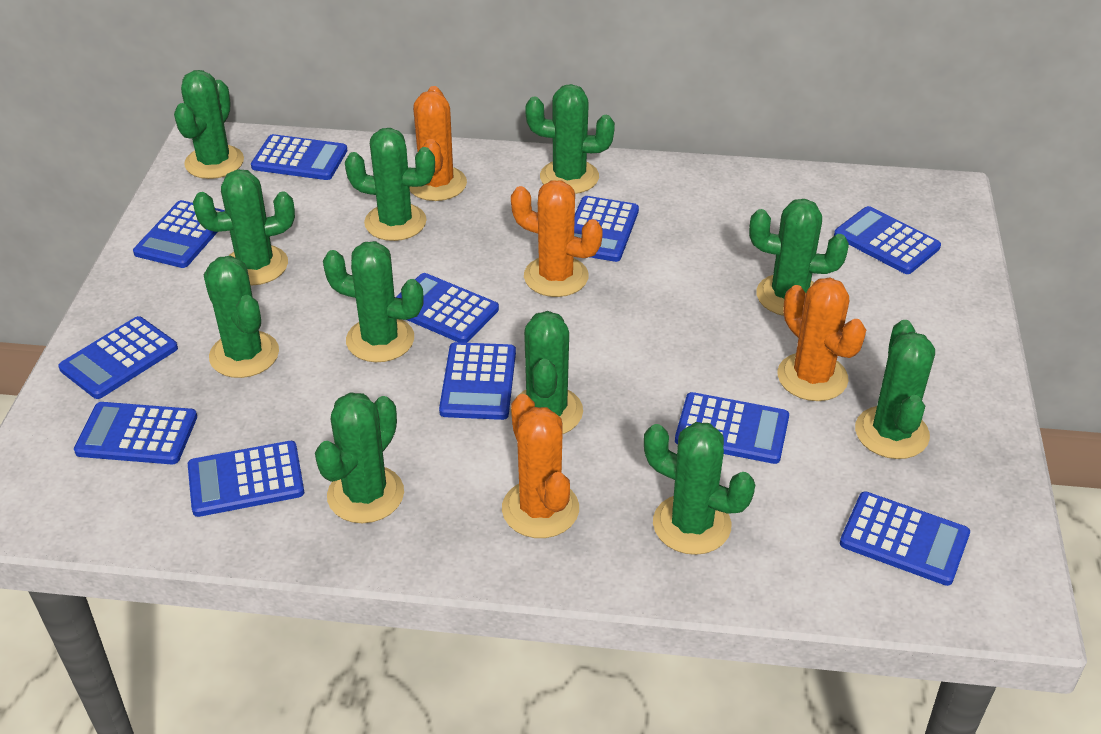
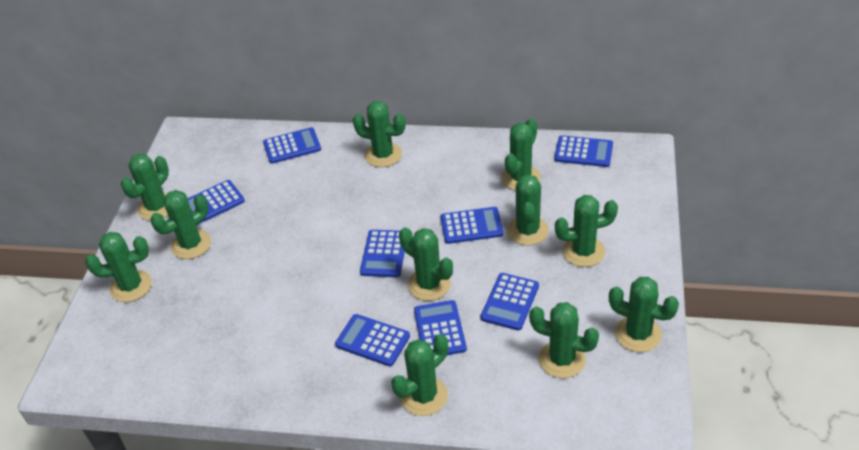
blue calculator: 11 -> 8
orange cactus: 4 -> 0

